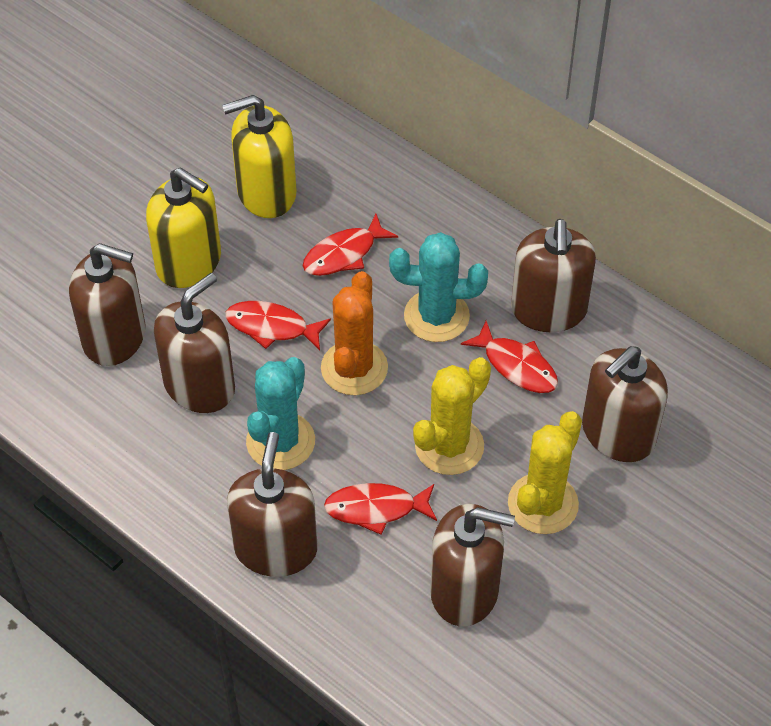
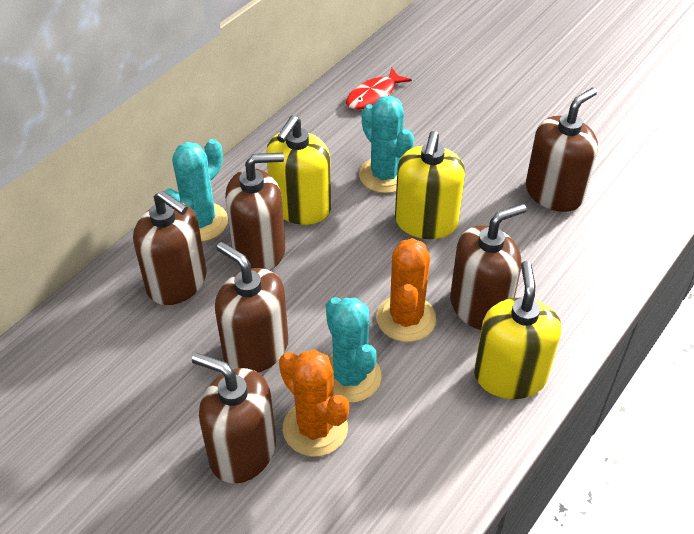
orange cactus: 1 -> 2
red fish: 4 -> 1
turquoise cactus: 2 -> 3
yellow cactus: 2 -> 0
yellow soap dispenser: 2 -> 3

